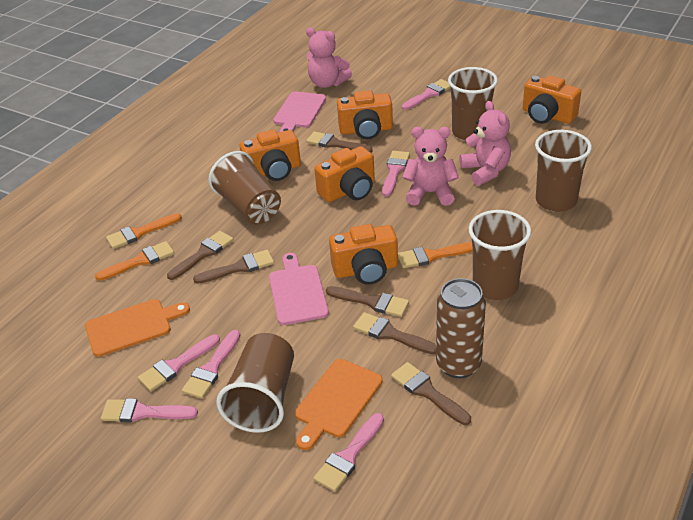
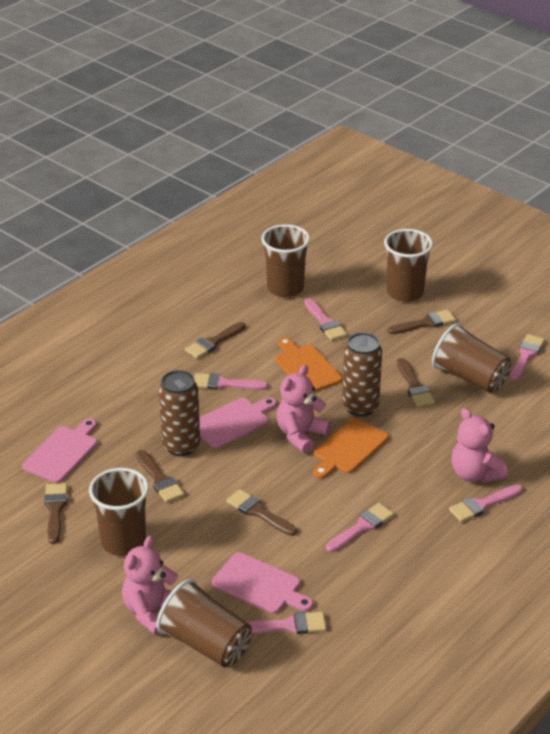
brown can: 1 -> 2
orange brush: 3 -> 0
orange camera: 5 -> 0
pink cutting board: 2 -> 3

